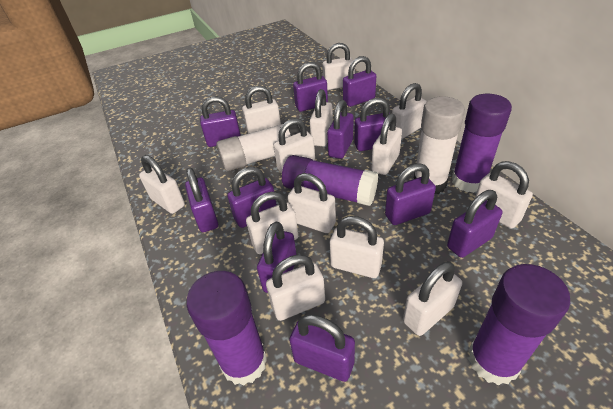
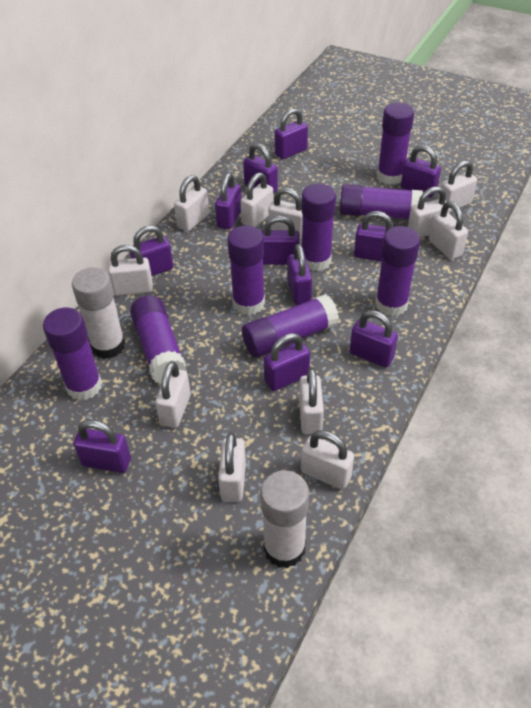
purple glue stick: 4 -> 8
white padlock: 13 -> 11

